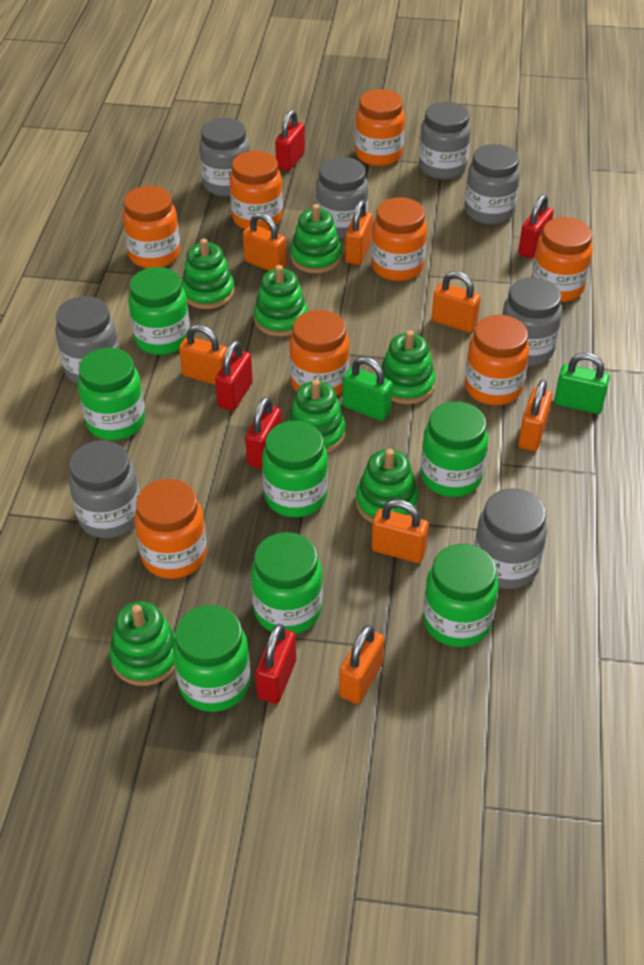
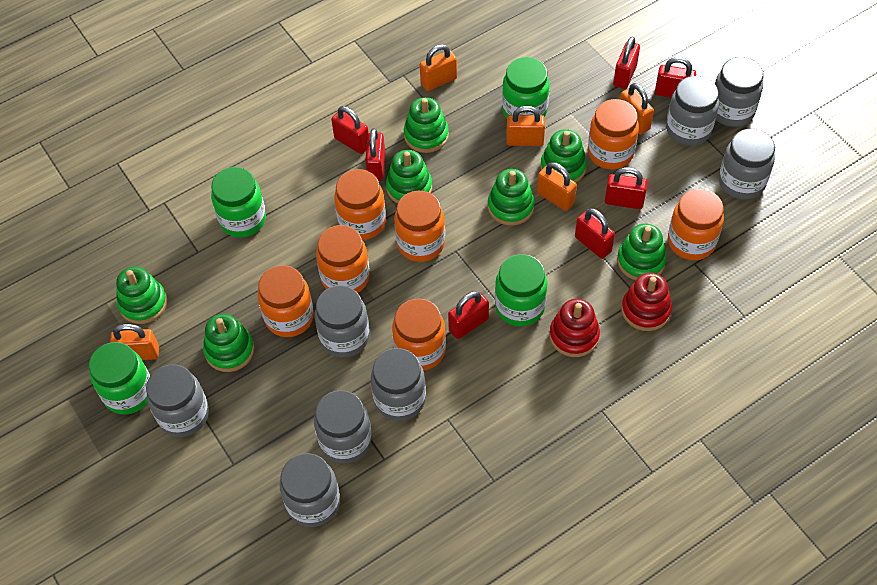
green jar: 7 -> 4
green padlock: 2 -> 0
orange jar: 8 -> 7
orange padlock: 7 -> 5
red padlock: 5 -> 7
red stacking toy: 0 -> 2

